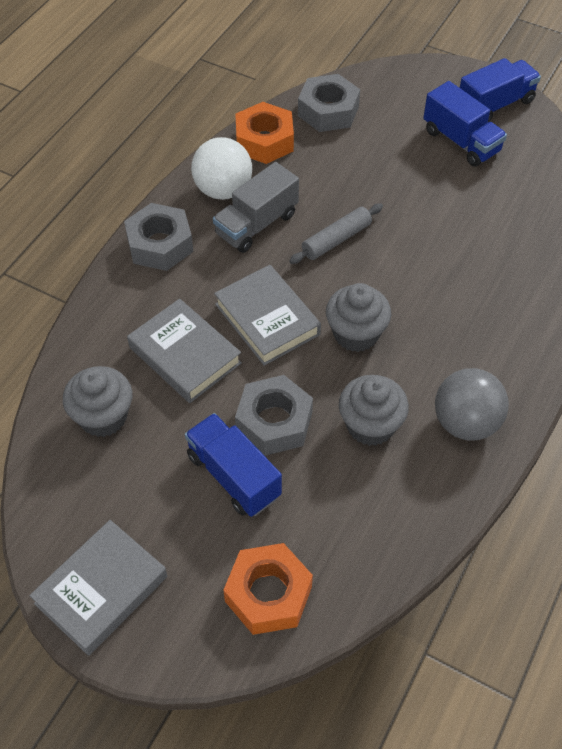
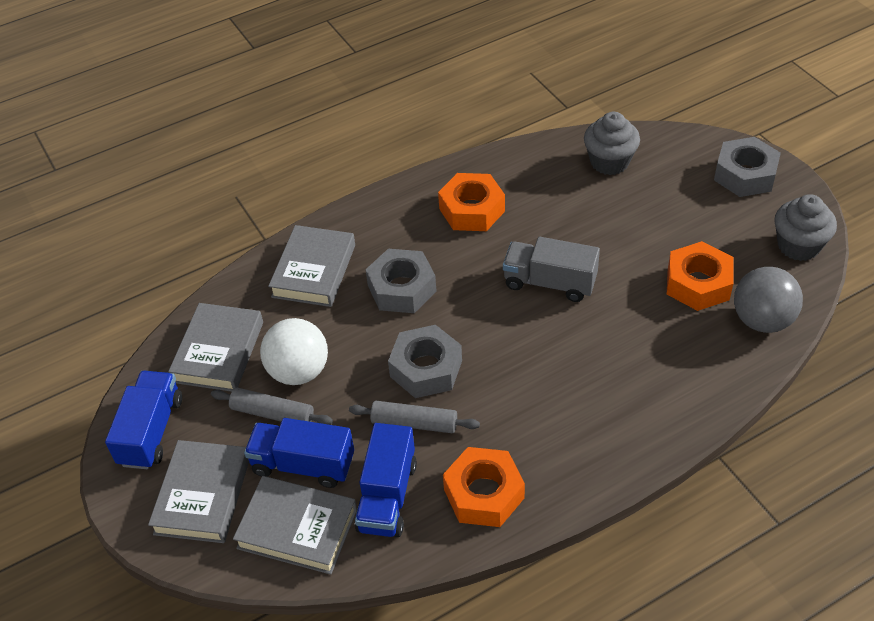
grey book: 3 -> 4
grey cupcake: 3 -> 2
grey rolling pin: 1 -> 2
orange nut: 2 -> 3

